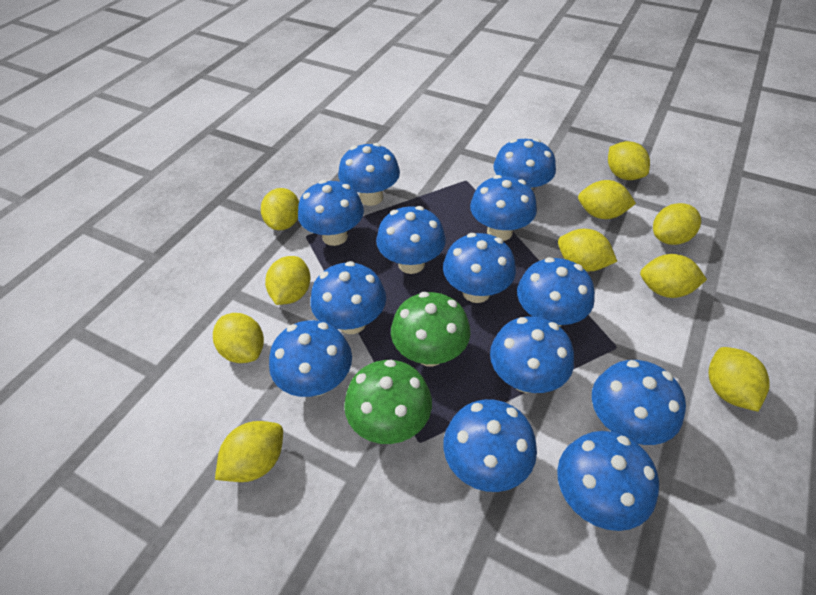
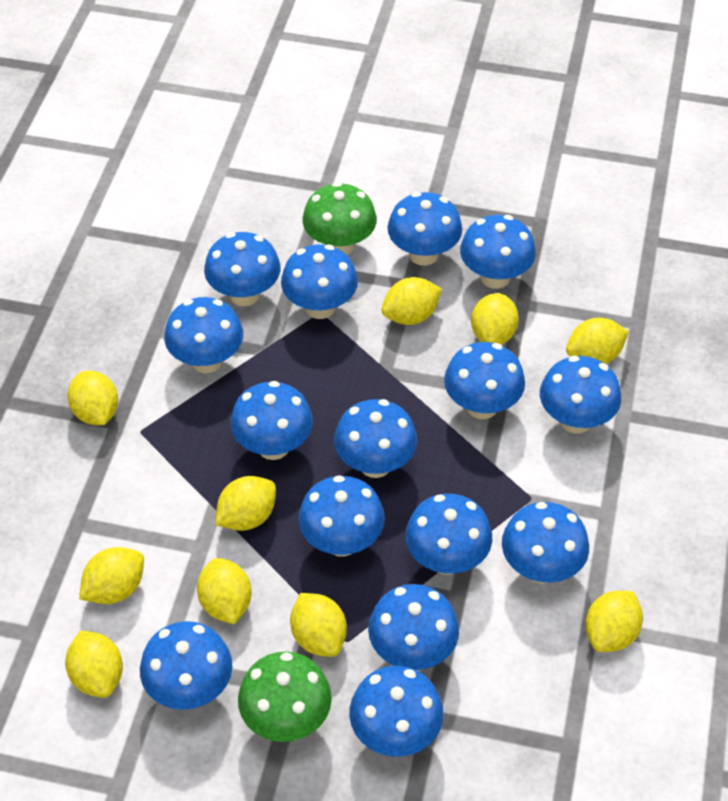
blue mushroom: 13 -> 15

